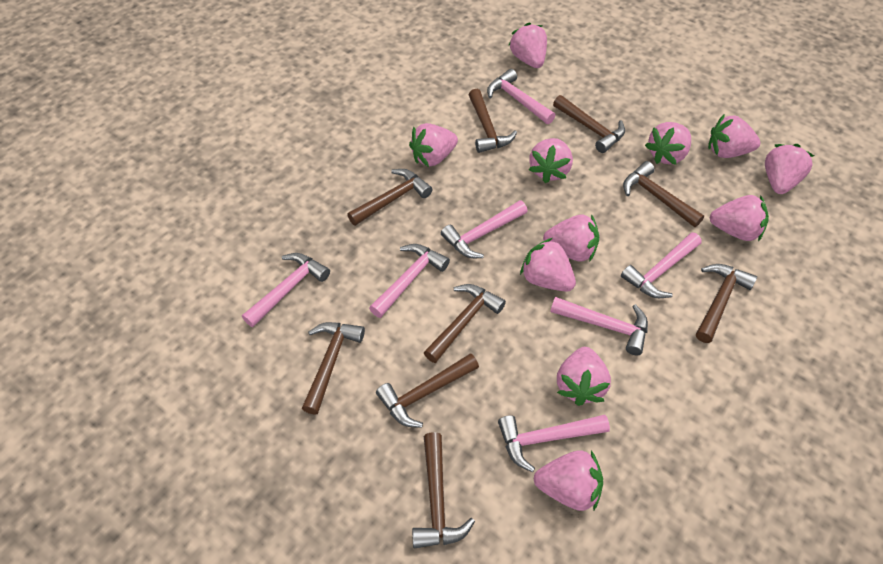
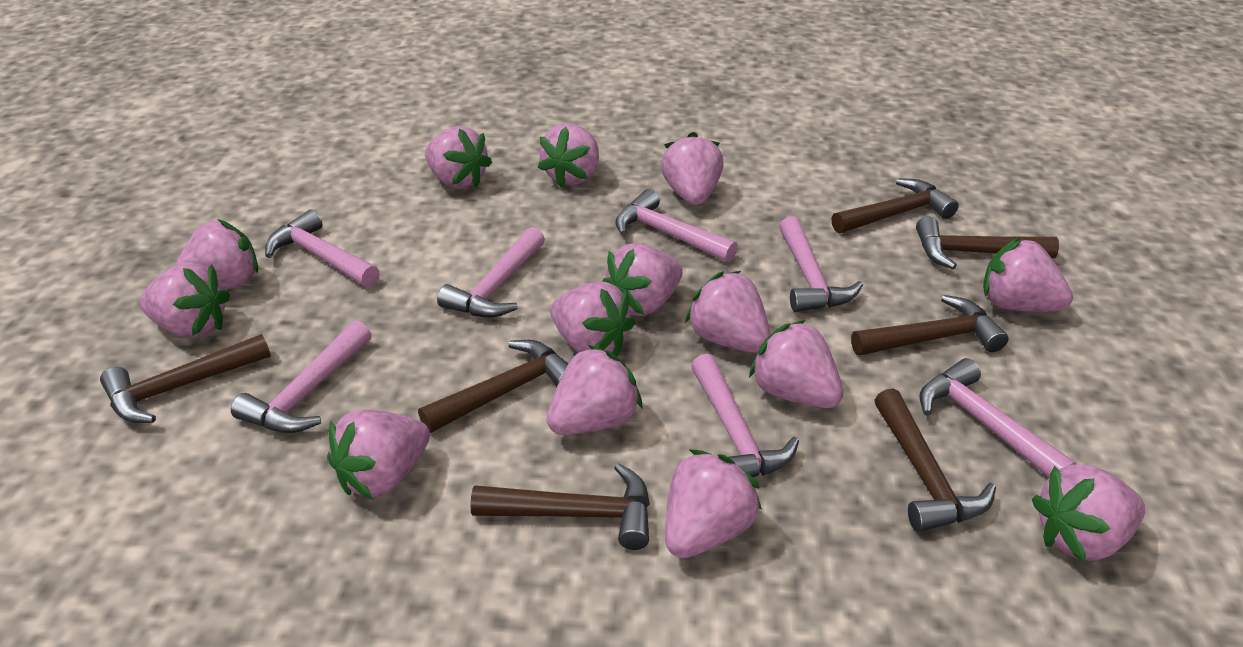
brown hammer: 9 -> 7
pink strawberry: 11 -> 14

